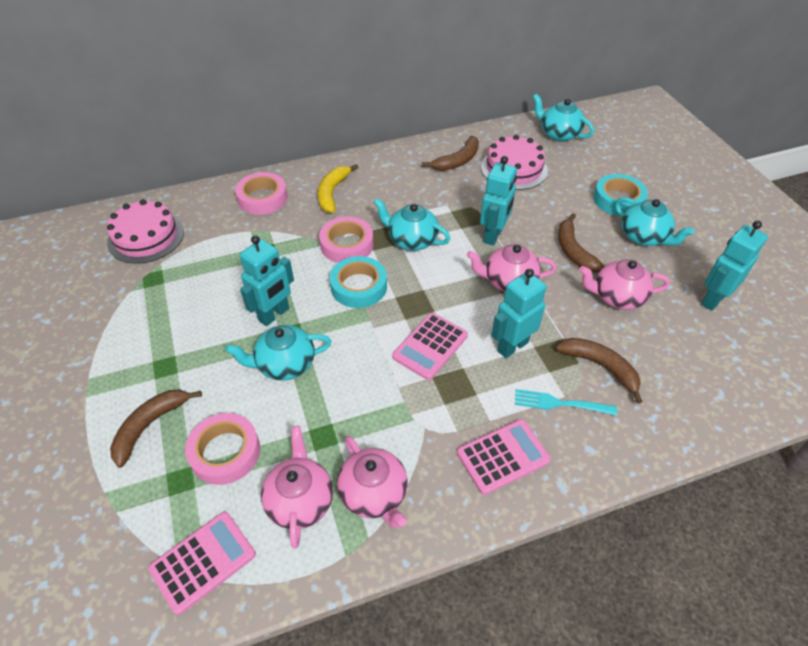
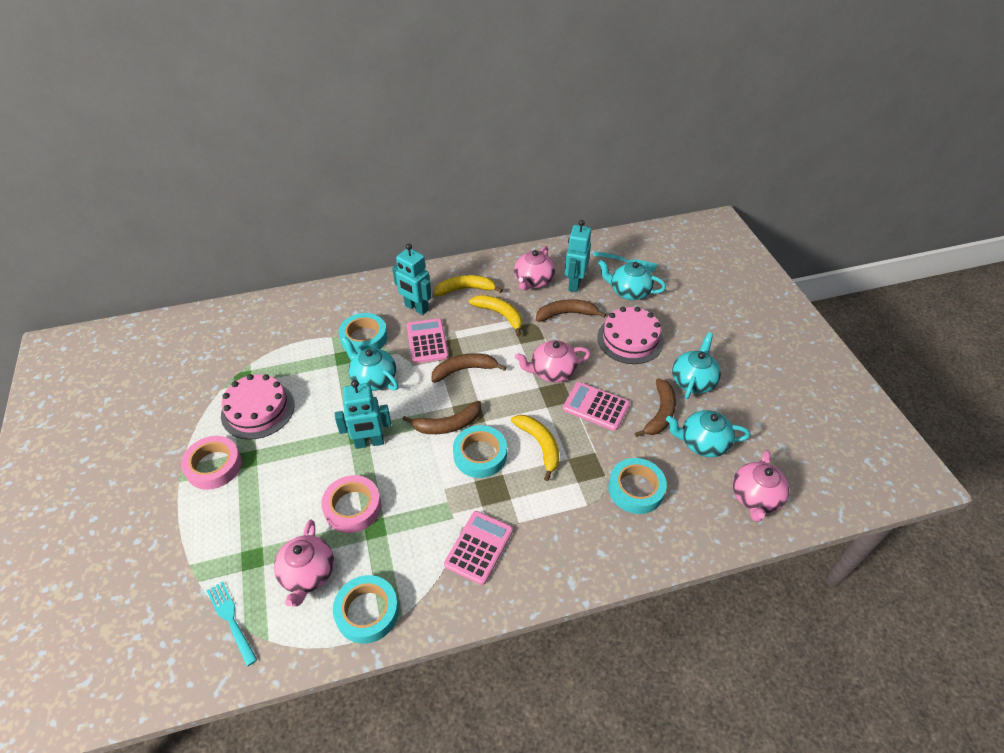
pink tape: 3 -> 2
turquoise fork: 1 -> 2
turquoise robot: 4 -> 3
turquoise tape: 2 -> 4
yellow banana: 1 -> 3

